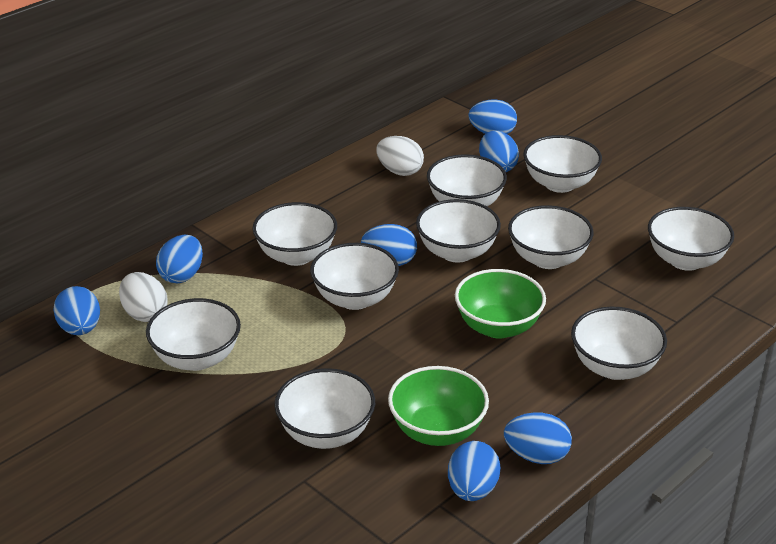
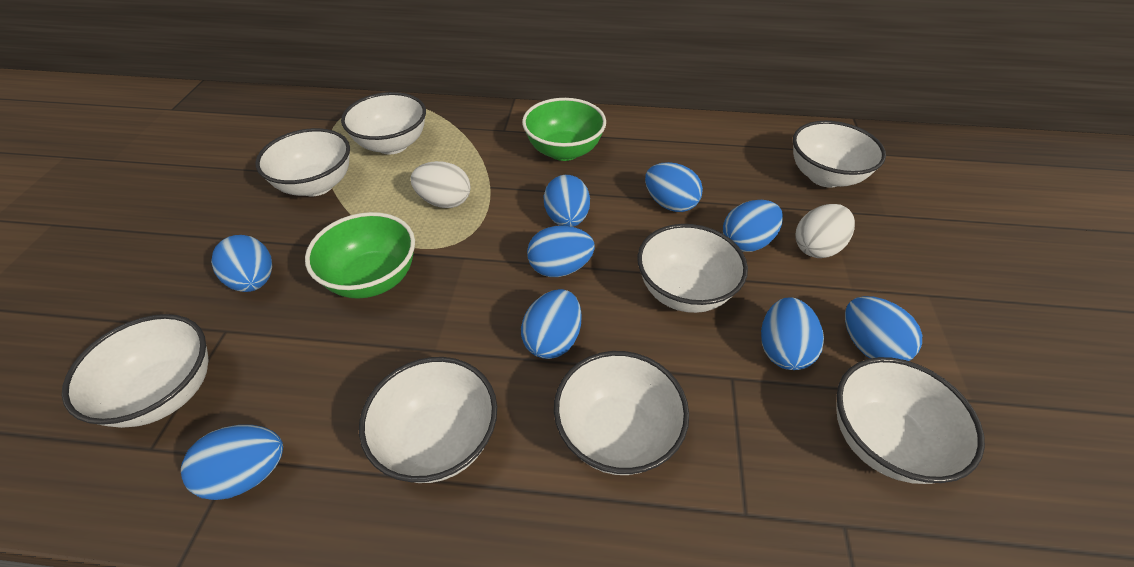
blue egg: 7 -> 9
white bowl: 10 -> 8

